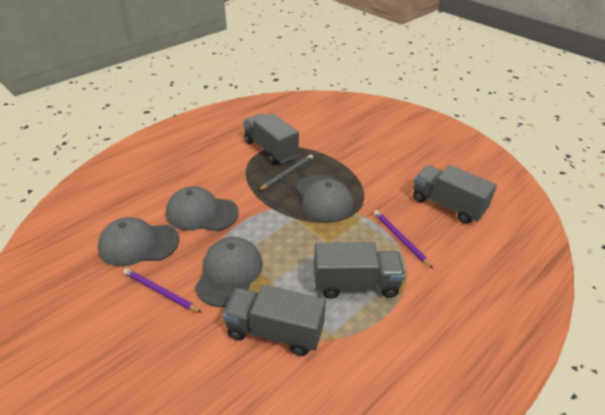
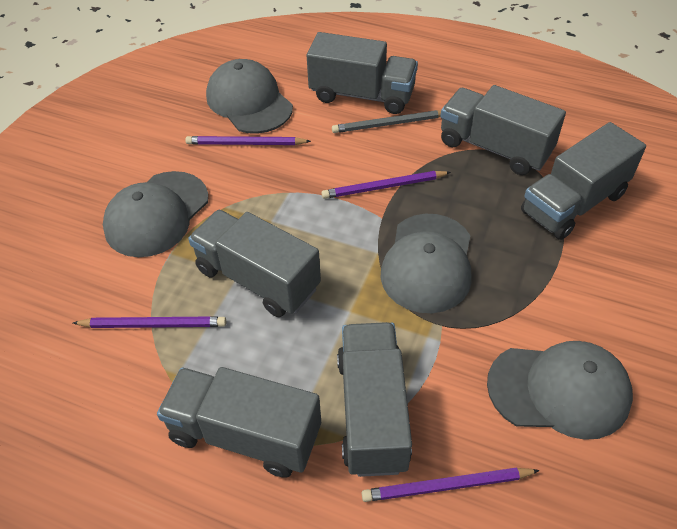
grey truck: 4 -> 6
purple pencil: 2 -> 4

